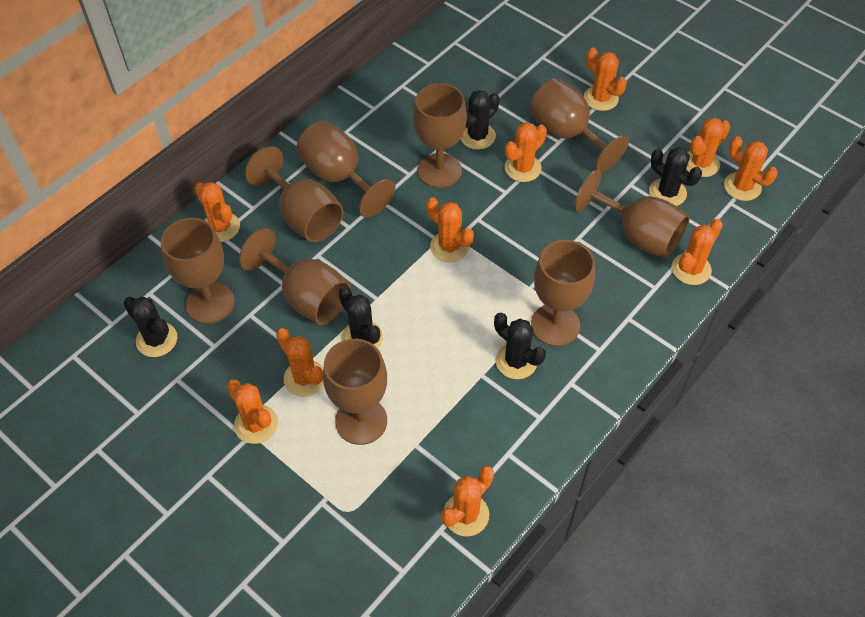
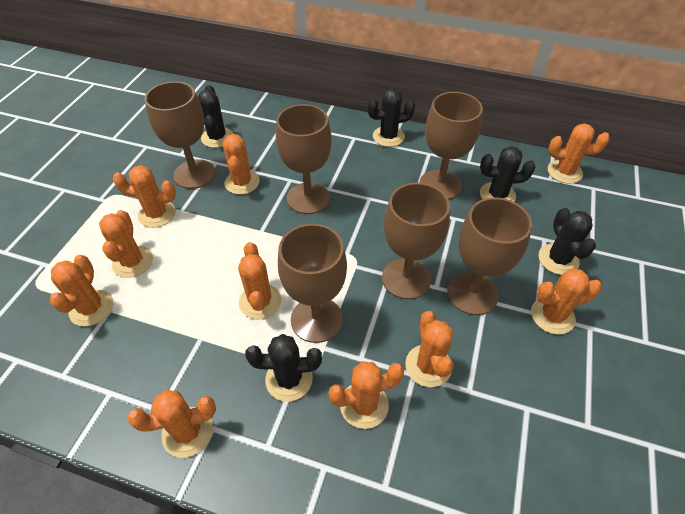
brown goblet: 9 -> 6

